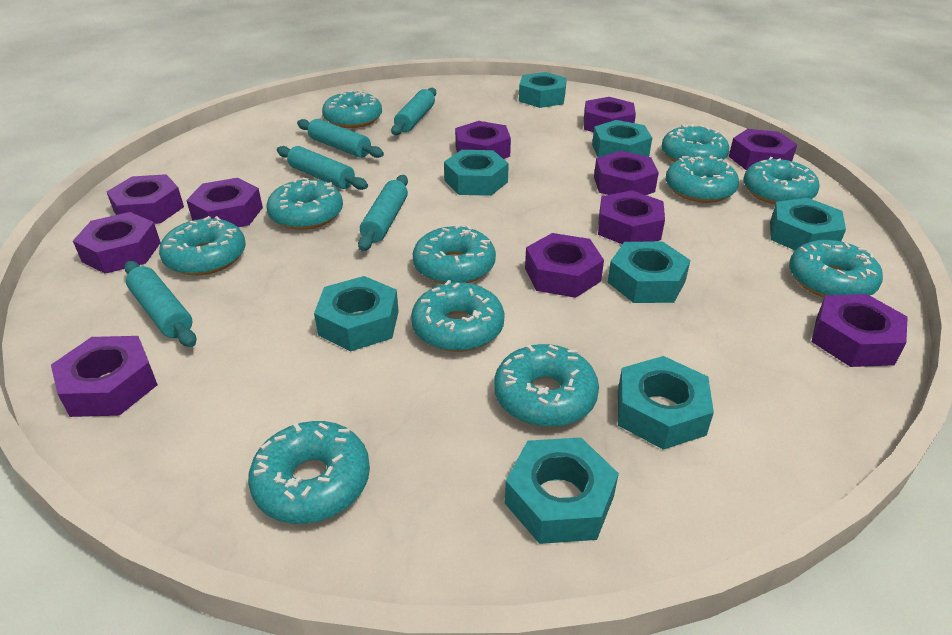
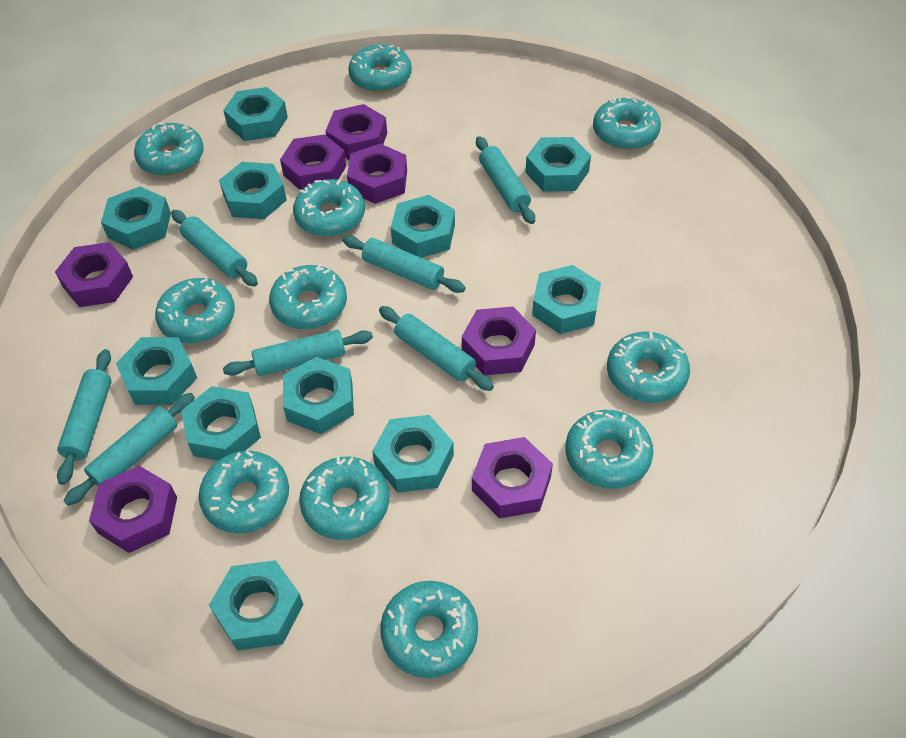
purple nut: 11 -> 7
turquoise nut: 8 -> 11
turquoise rolling pin: 5 -> 7

